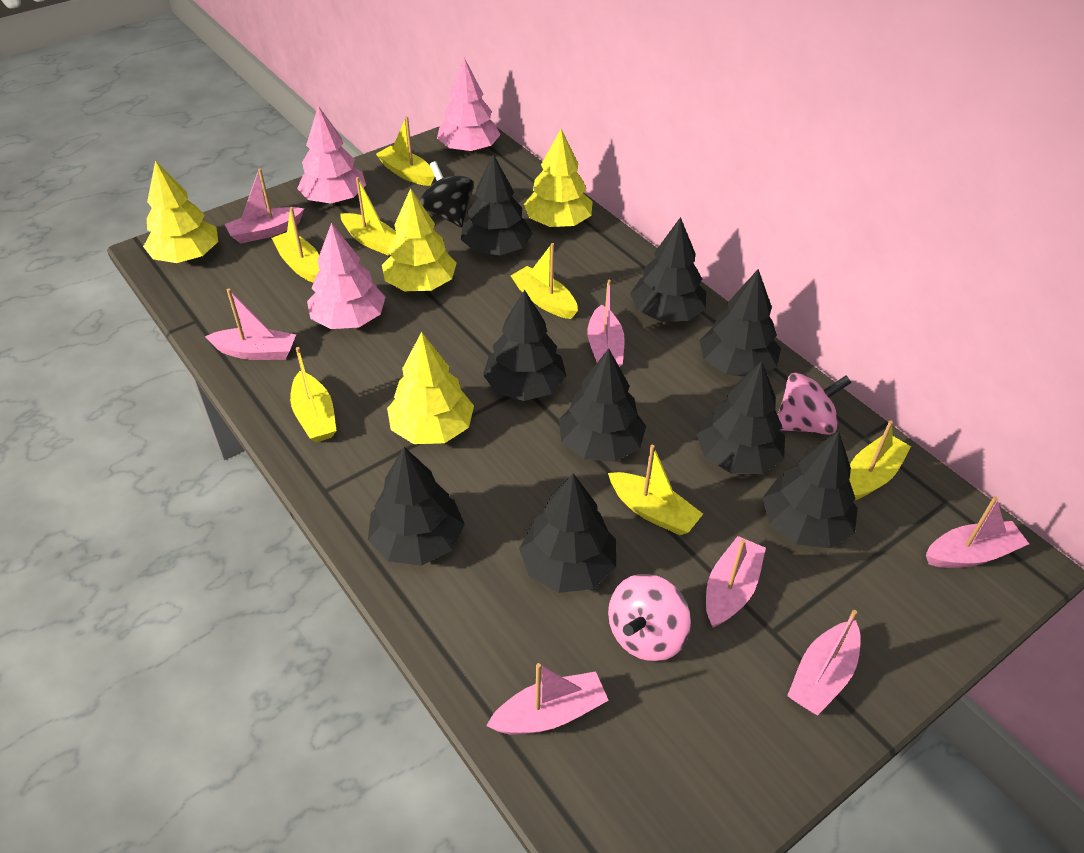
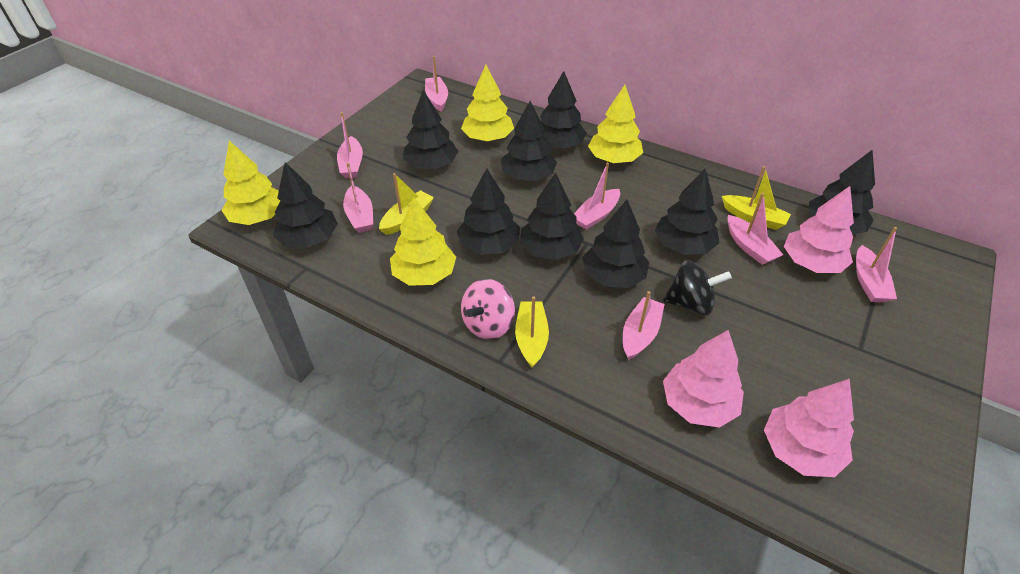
pink spinning top: 2 -> 1
yellow boat: 7 -> 3

